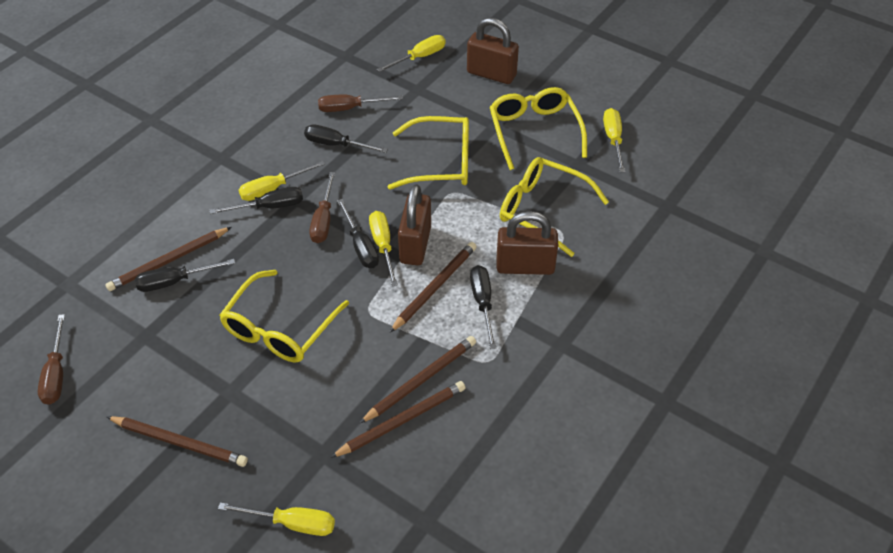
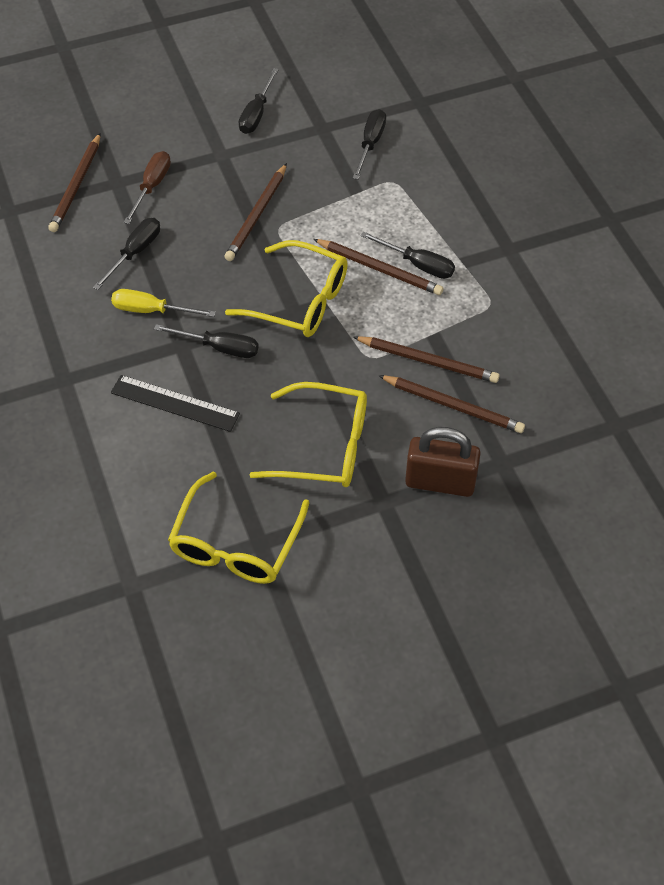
black ruler: 0 -> 1
brown padlock: 3 -> 1
brown screwdriver: 3 -> 1
yellow glasses: 4 -> 3
yellow screwdriver: 5 -> 1

